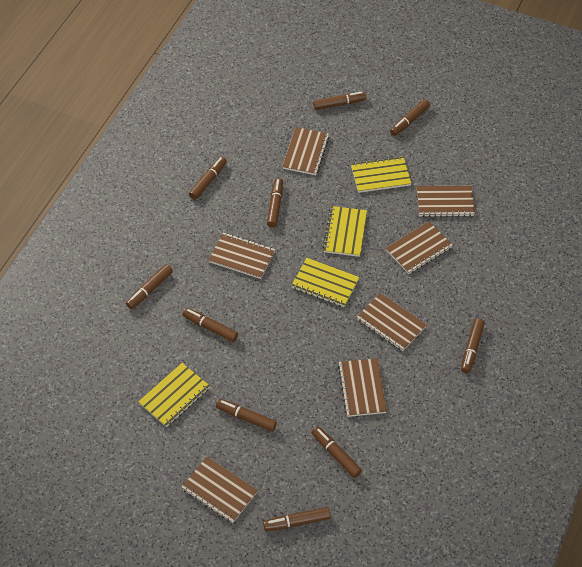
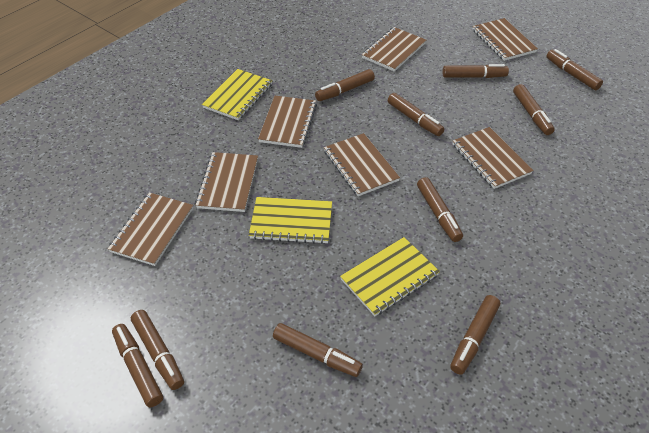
yellow notebook: 4 -> 3

